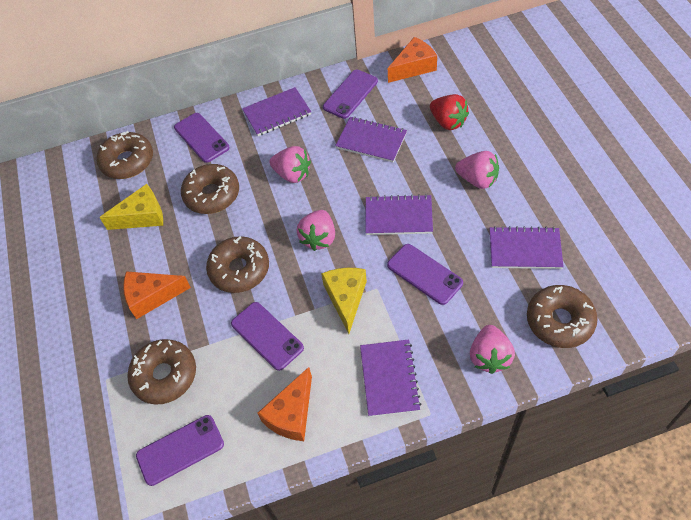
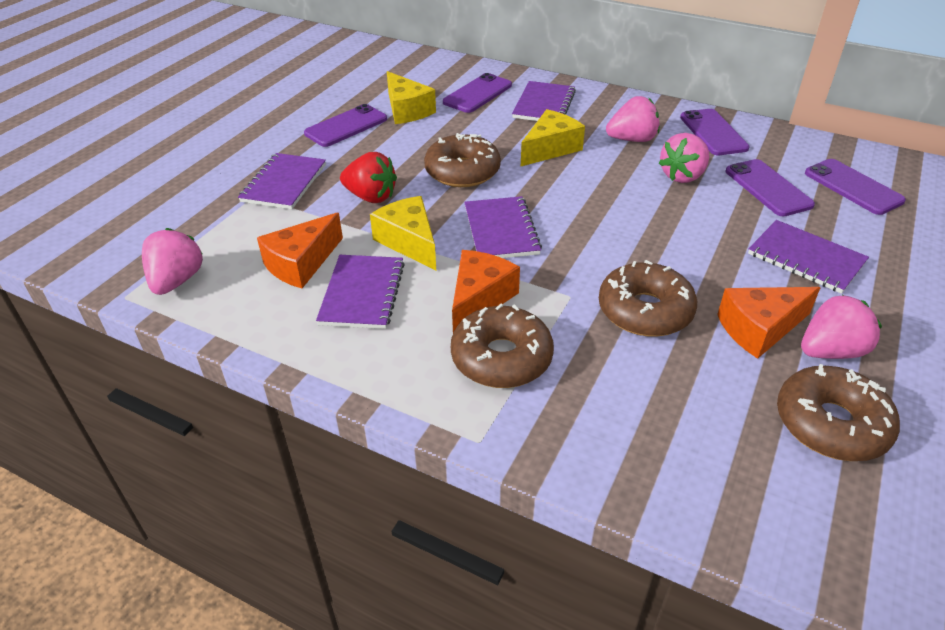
brown donut: 5 -> 4
yellow cheese: 2 -> 3

